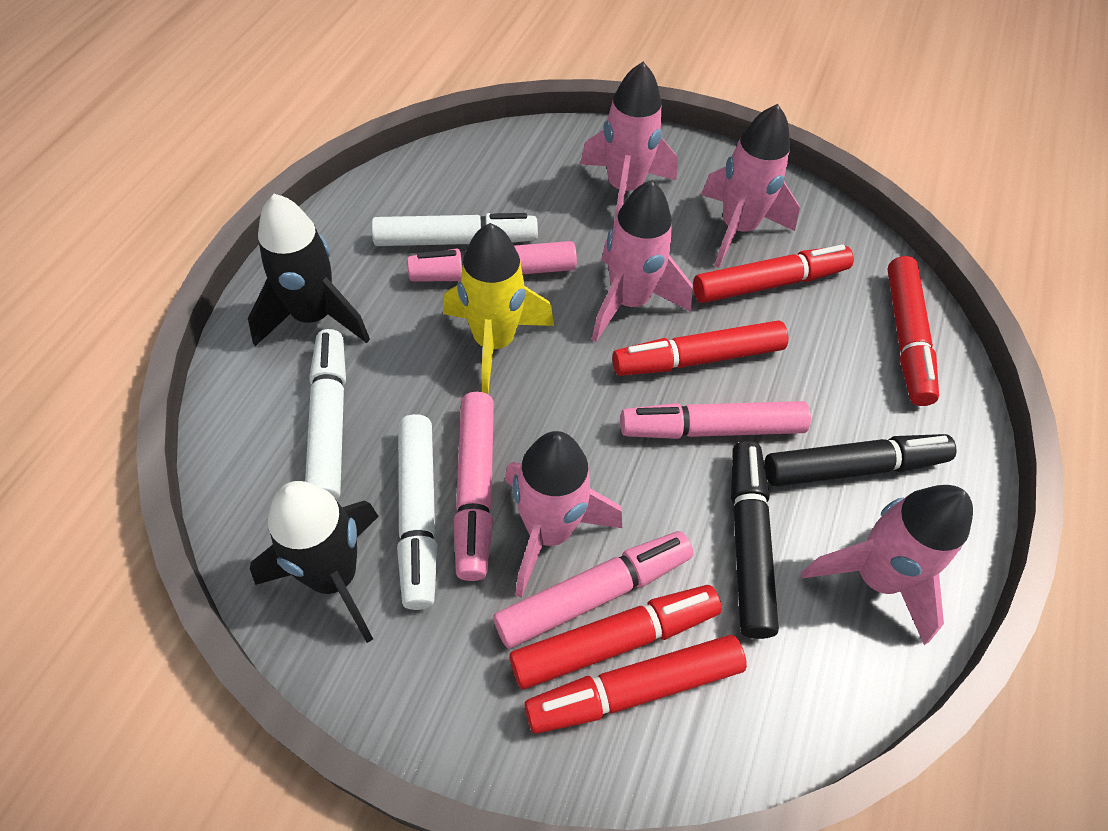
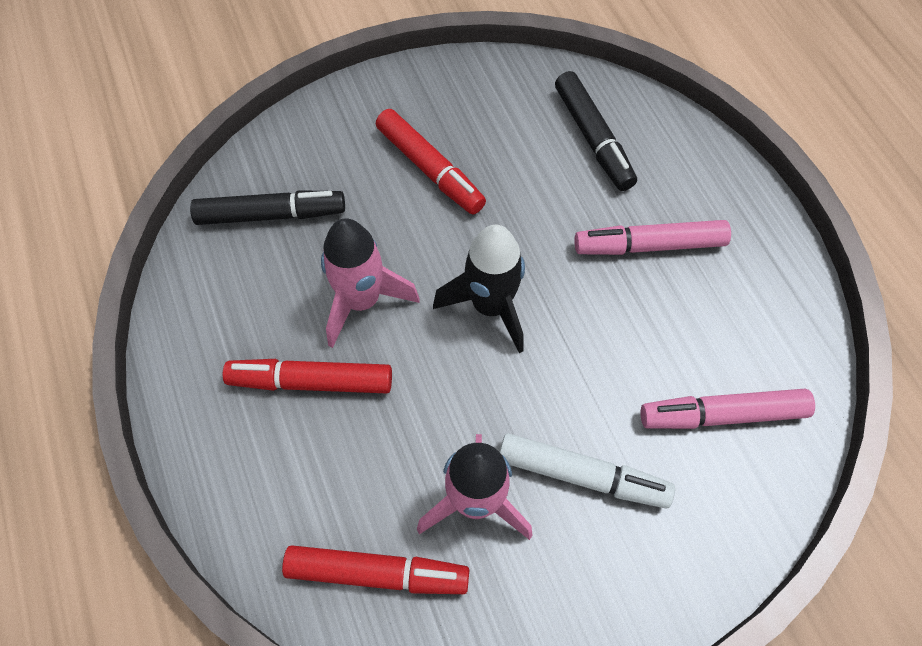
black rocket: 2 -> 1
pink marker: 4 -> 2
pink rocket: 5 -> 2
red marker: 5 -> 3
white marker: 3 -> 1
yellow rocket: 1 -> 0

